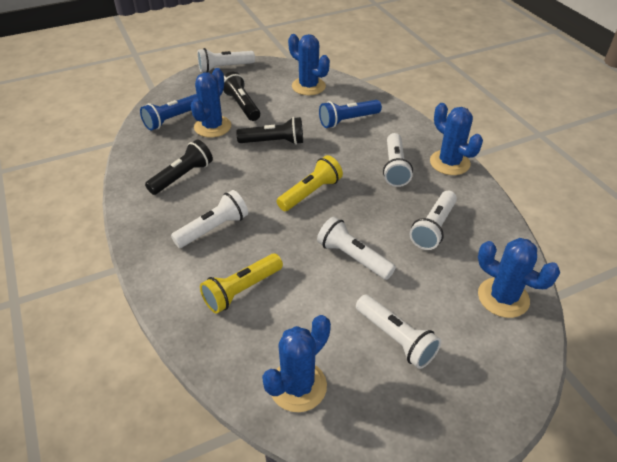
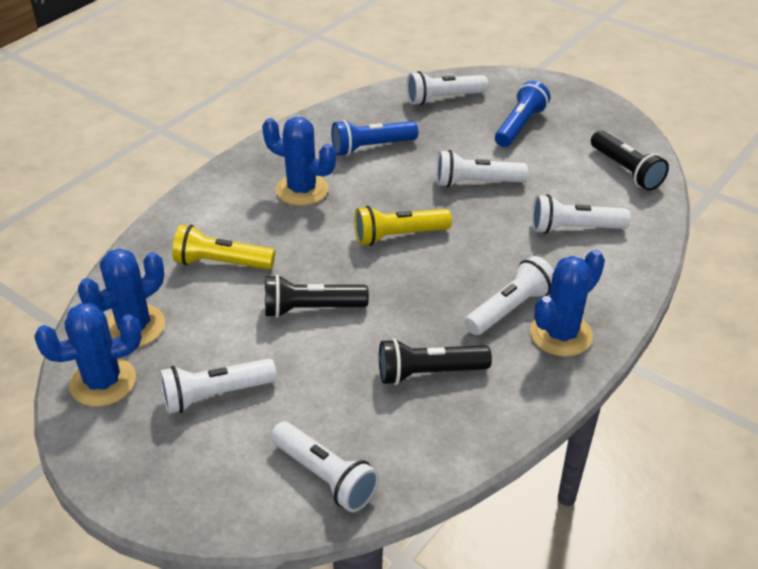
blue cactus: 5 -> 4

